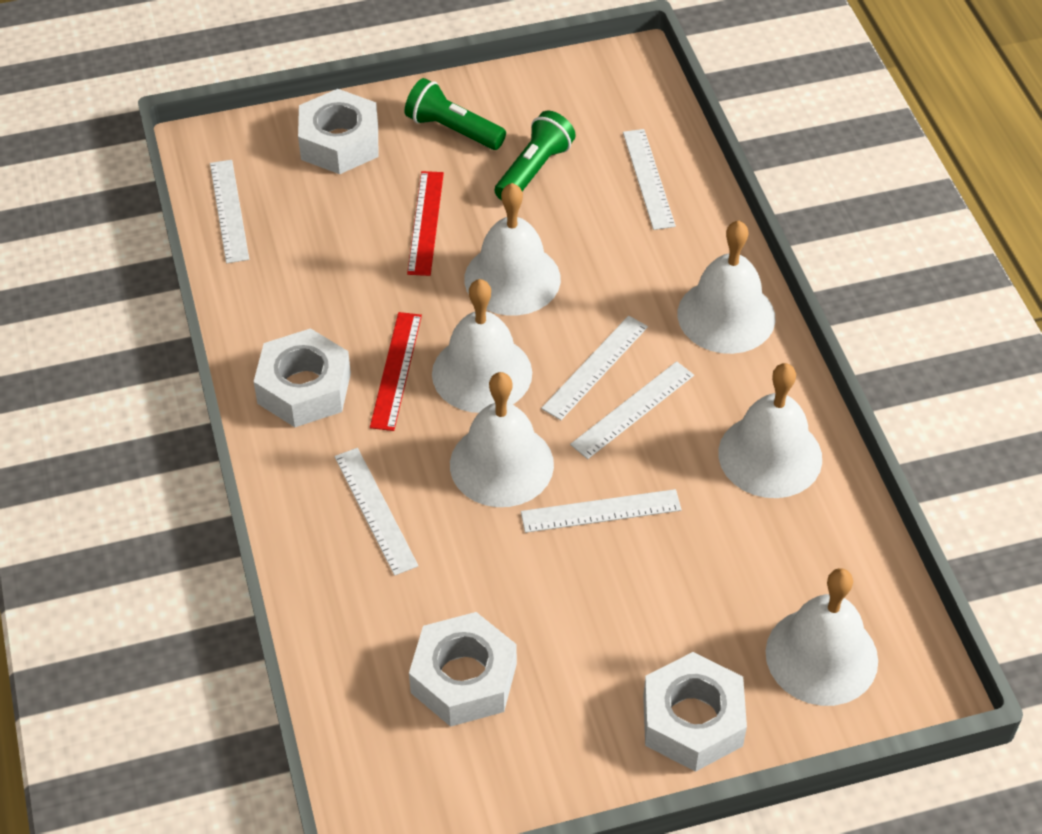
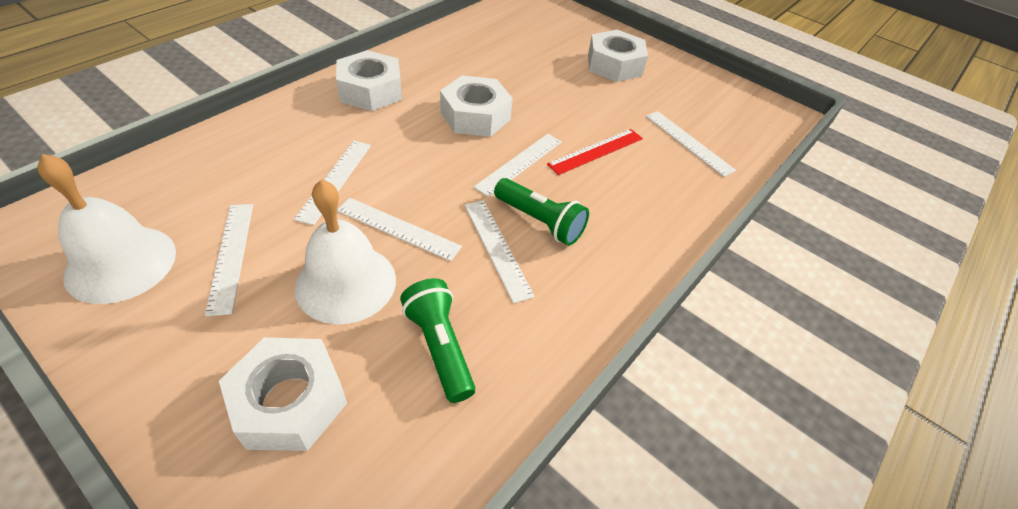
red ruler: 2 -> 1
white bell: 6 -> 2

